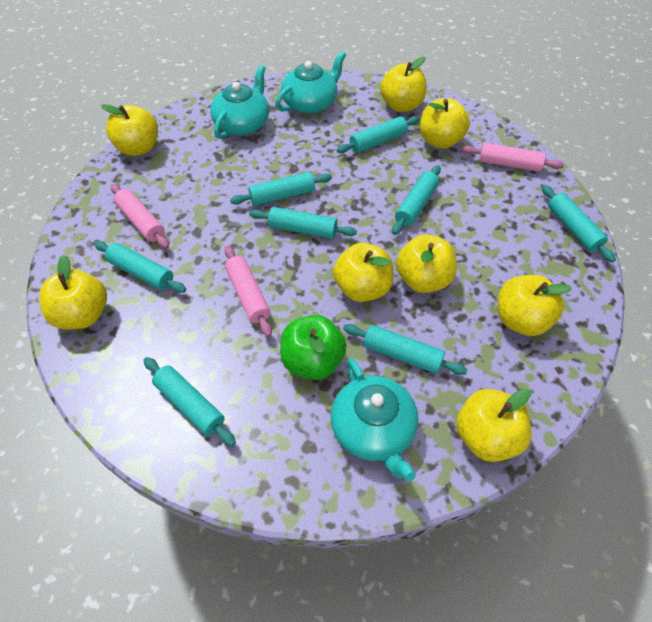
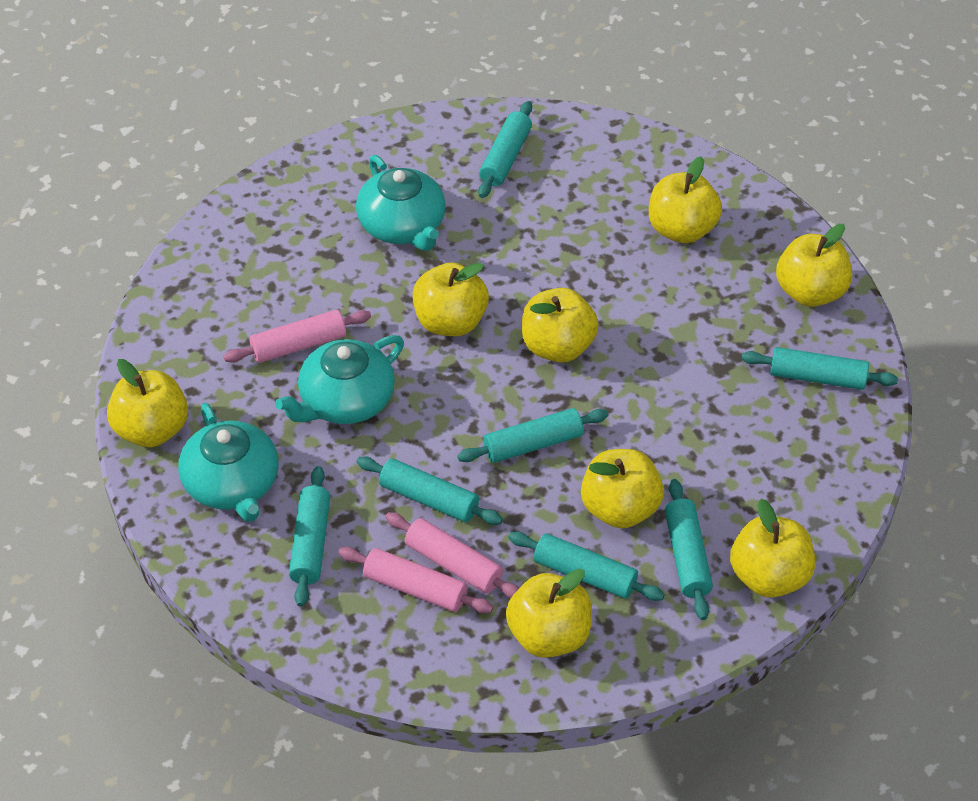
green apple: 1 -> 0
turquoise rolling pin: 8 -> 7

